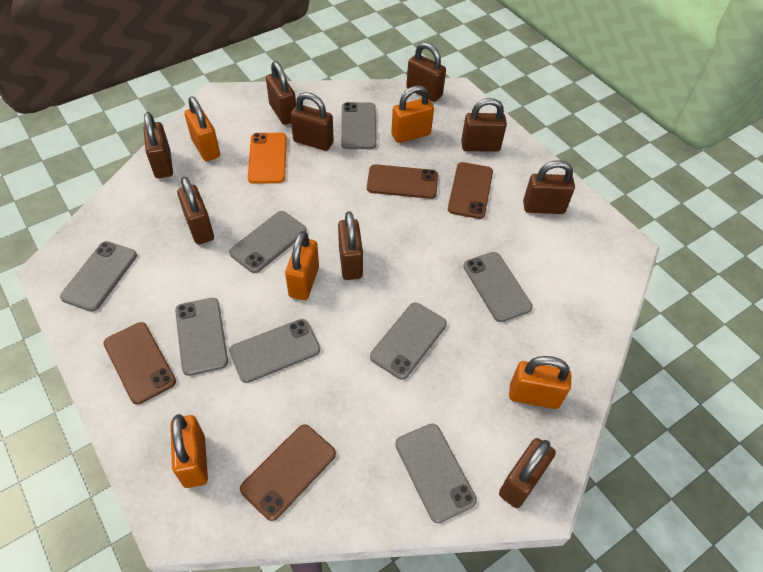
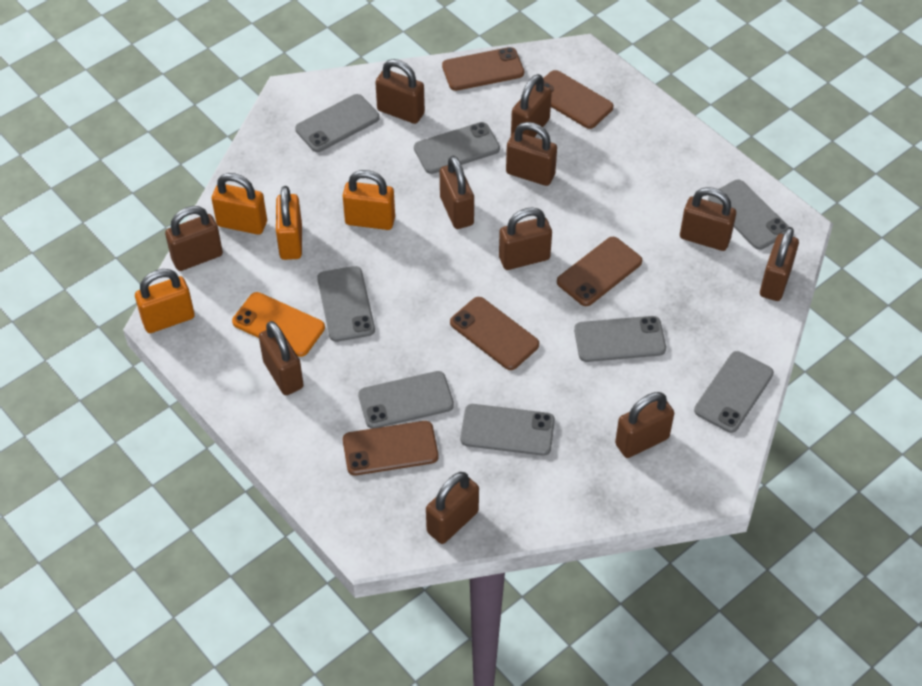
brown padlock: 9 -> 11
brown phone: 4 -> 5
orange padlock: 5 -> 4

